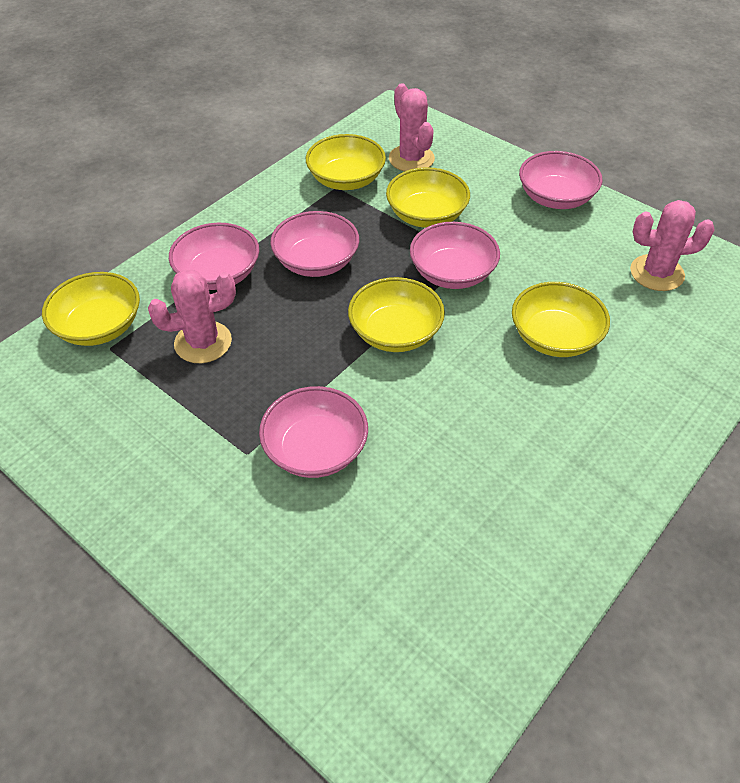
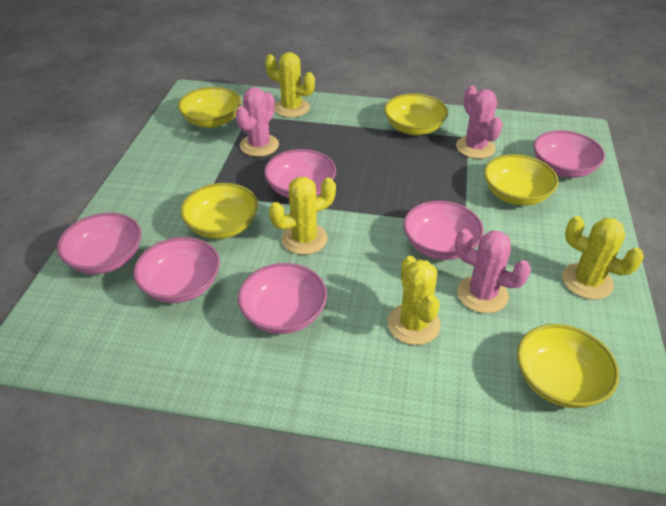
pink bowl: 5 -> 6
yellow cactus: 0 -> 4

